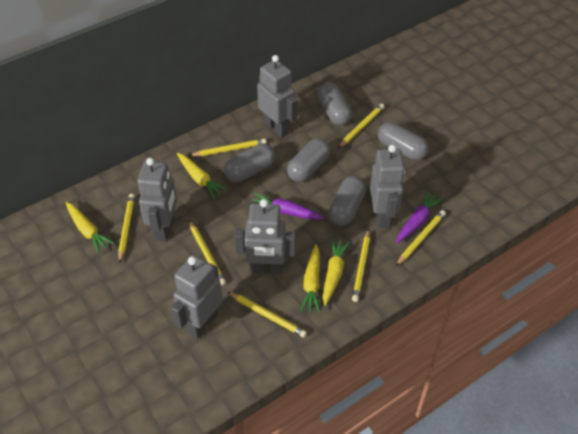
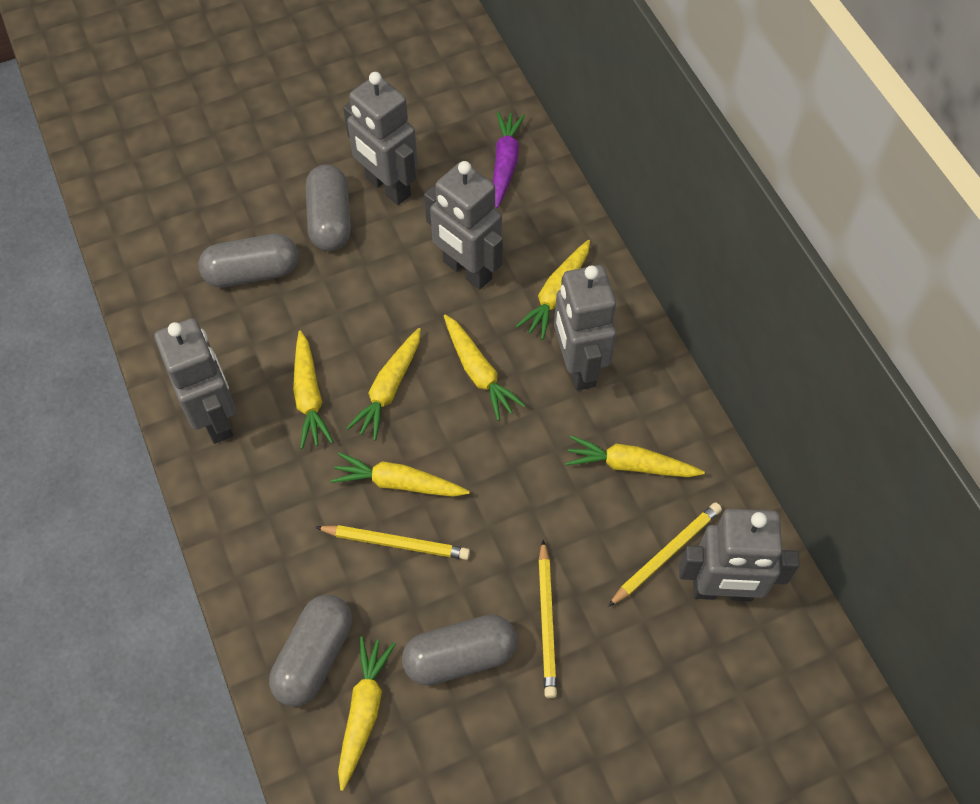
grey capsule: 5 -> 4
purple carrot: 2 -> 1
yellow carrot: 4 -> 7
yellow pencil: 7 -> 3

